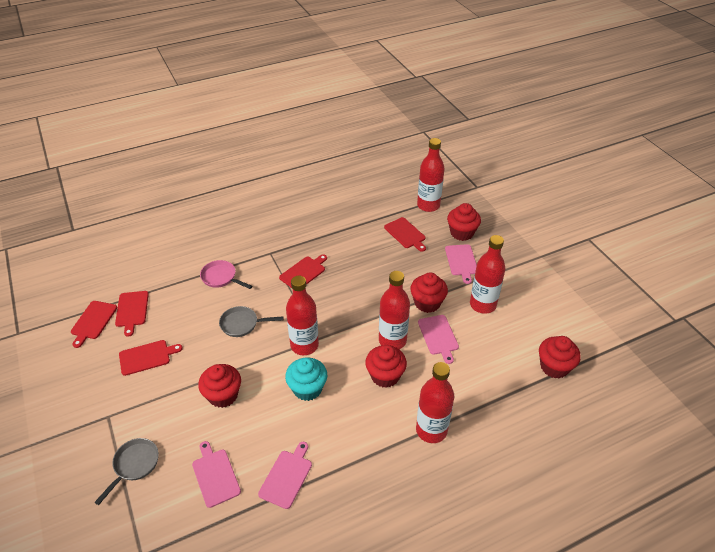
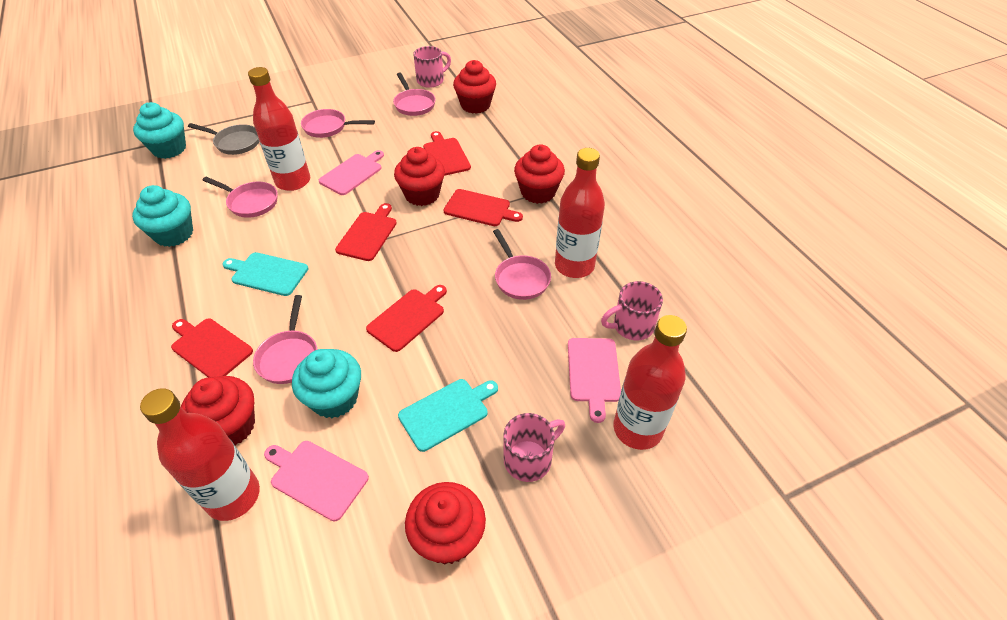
grey pan: 2 -> 1
pink cutting board: 4 -> 3
pink mug: 0 -> 3
pink pan: 1 -> 5
red bottle: 5 -> 4
turquoise cupcake: 1 -> 3
turquoise cutting board: 0 -> 2

